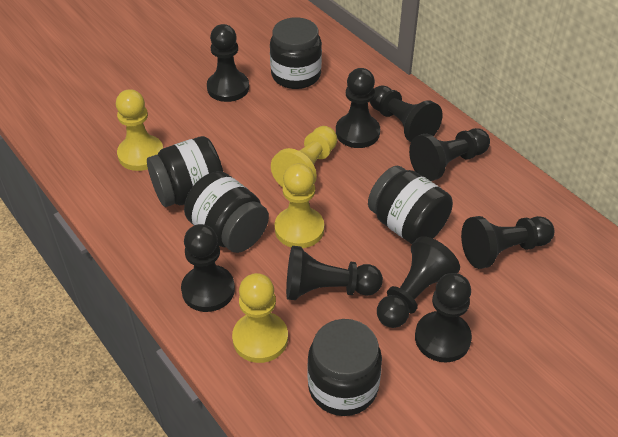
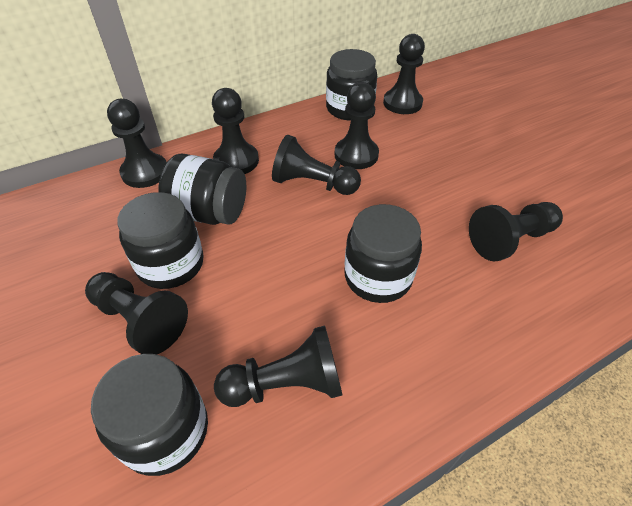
black pawn: 9 -> 8
yellow pawn: 4 -> 0

